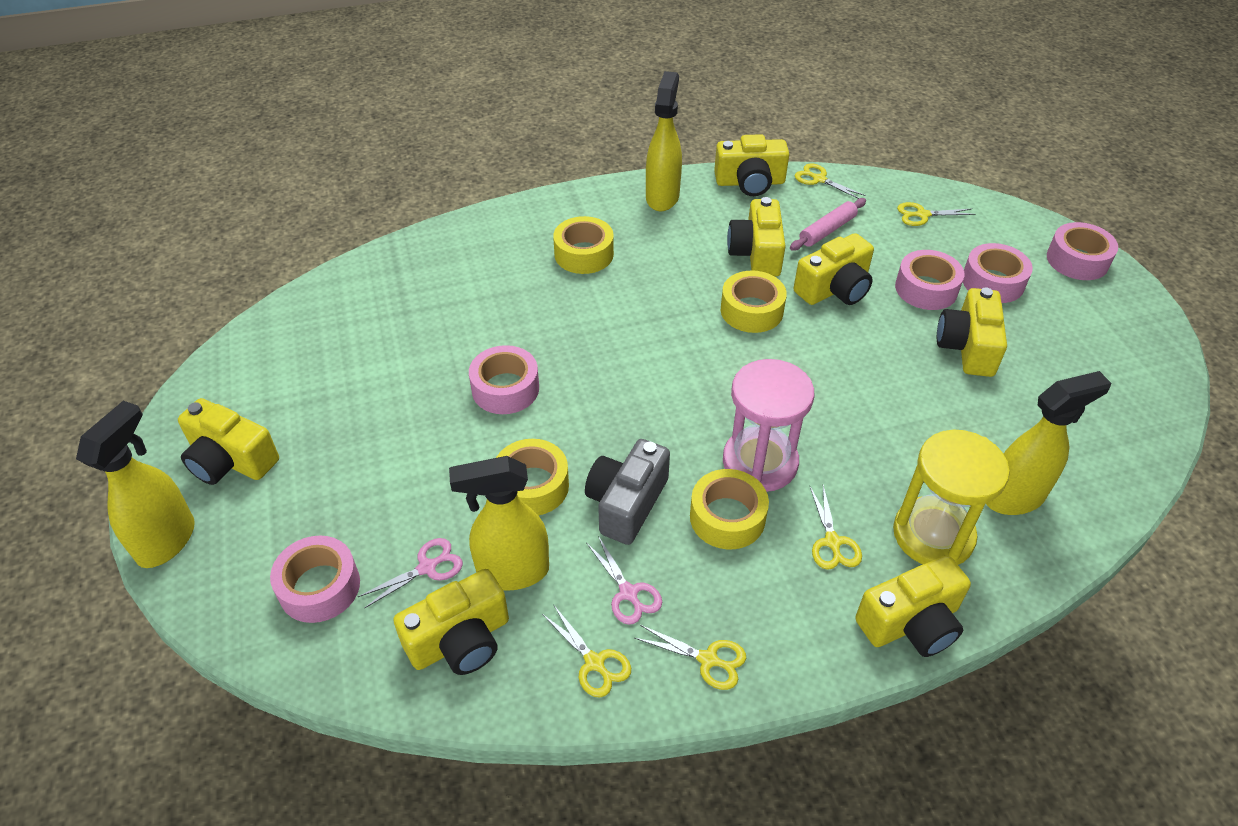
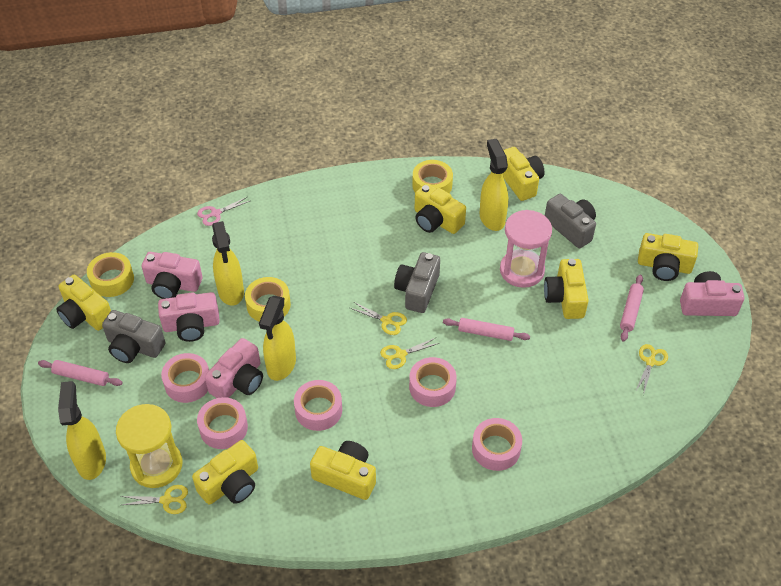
grey camera: 1 -> 3
pink camera: 0 -> 4
pink rolling pin: 1 -> 3
pink scissors: 2 -> 1
yellow scissors: 5 -> 4
yellow tape: 4 -> 3

